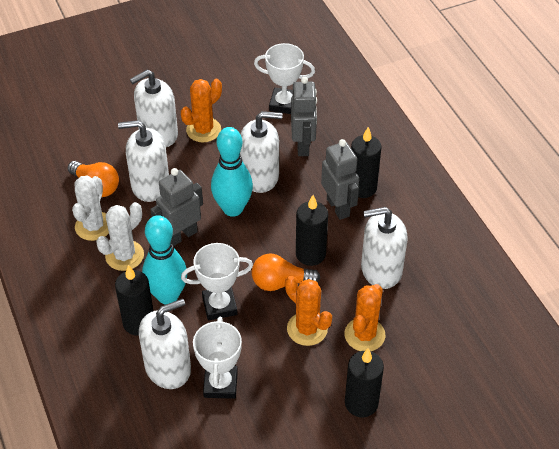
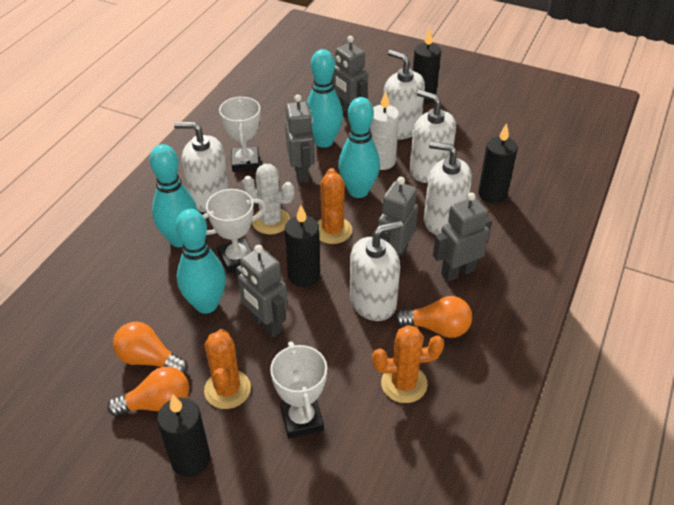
grey robot: 3 -> 5
orange light bulb: 2 -> 3
turquoise bowling pin: 2 -> 4
white cactus: 2 -> 1
white candle: 0 -> 1

